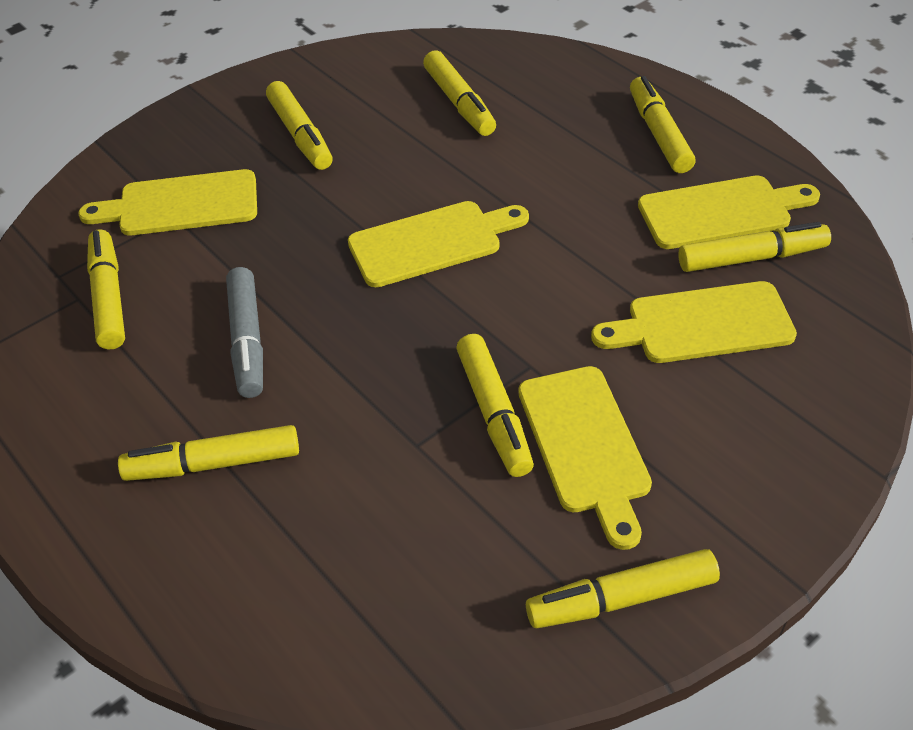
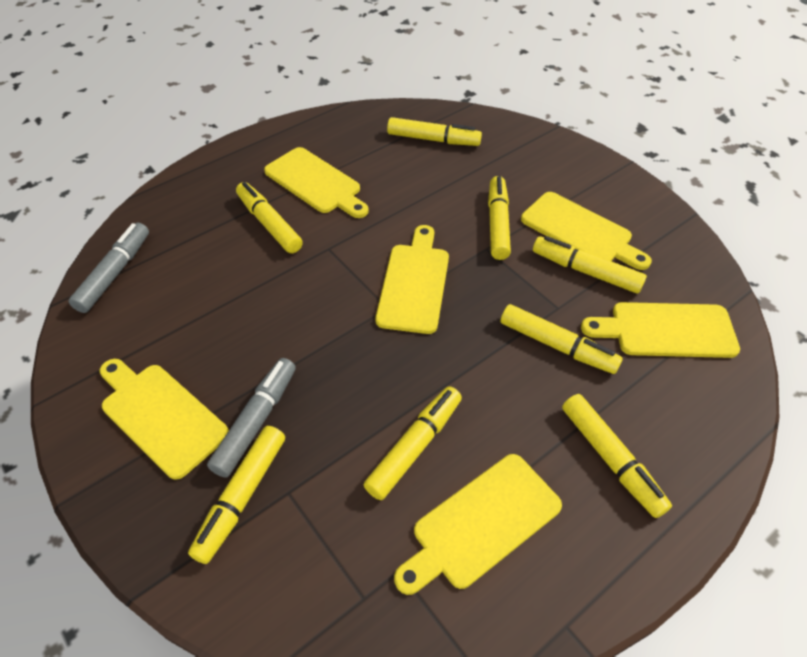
grey marker: 1 -> 2
yellow cutting board: 5 -> 6

